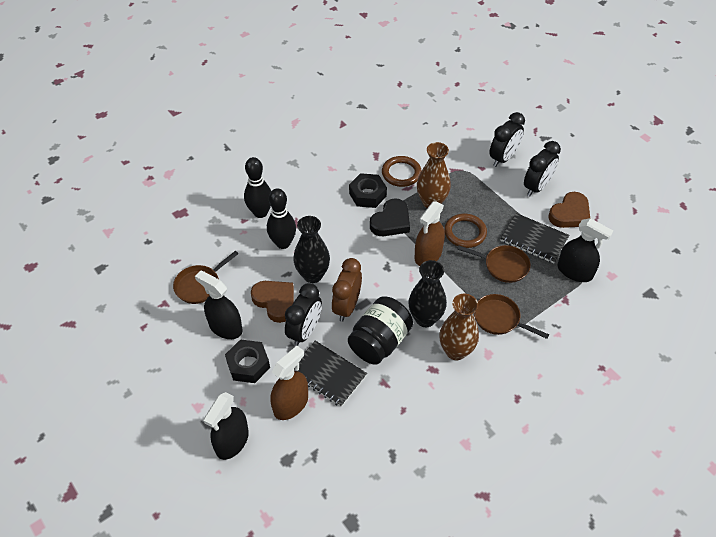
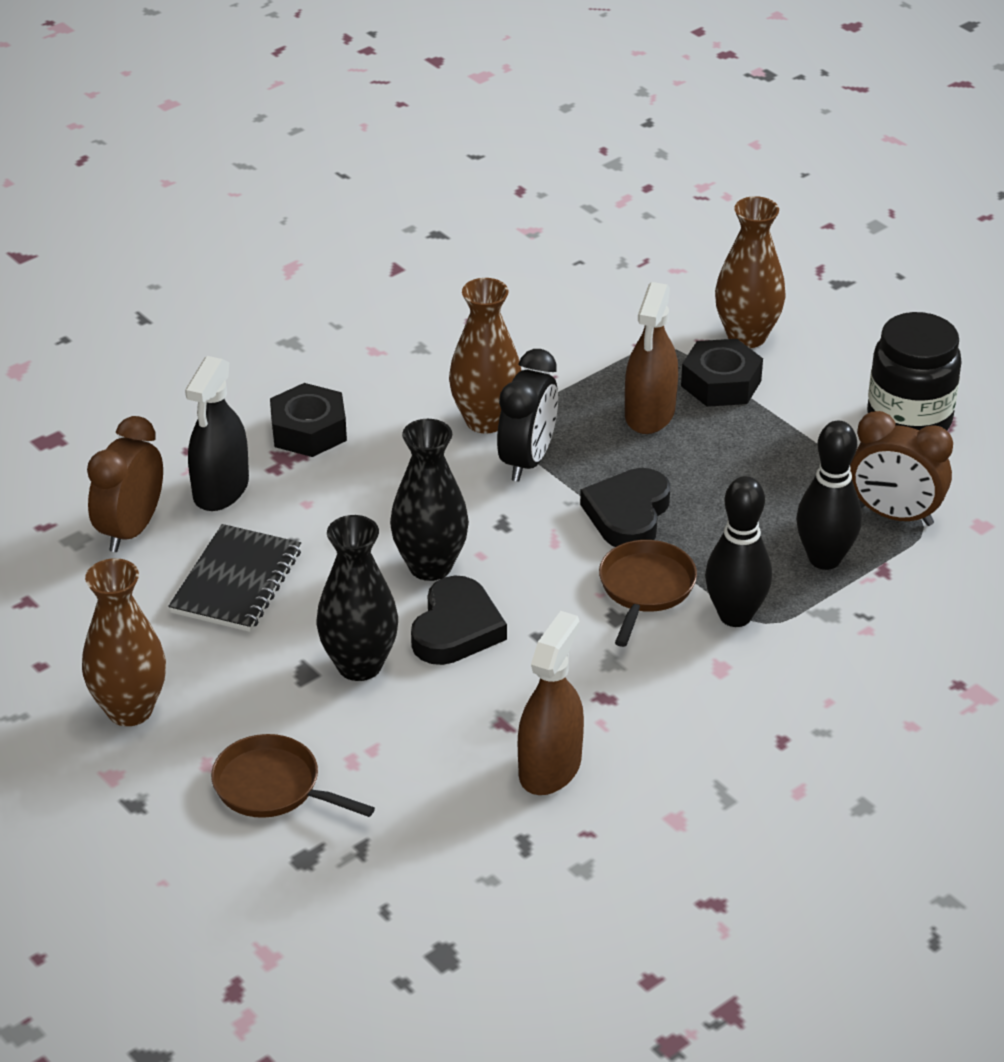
black clock: 3 -> 1
black heart: 1 -> 2
black notebook: 2 -> 1
black spray bottle: 3 -> 1
brown clock: 1 -> 2
brown heart: 2 -> 0
brown pan: 3 -> 2
brown ring: 2 -> 0
brown vase: 2 -> 3

